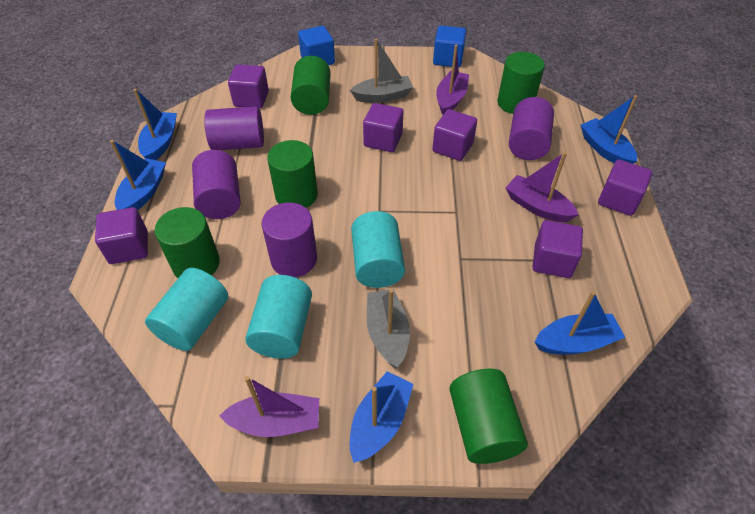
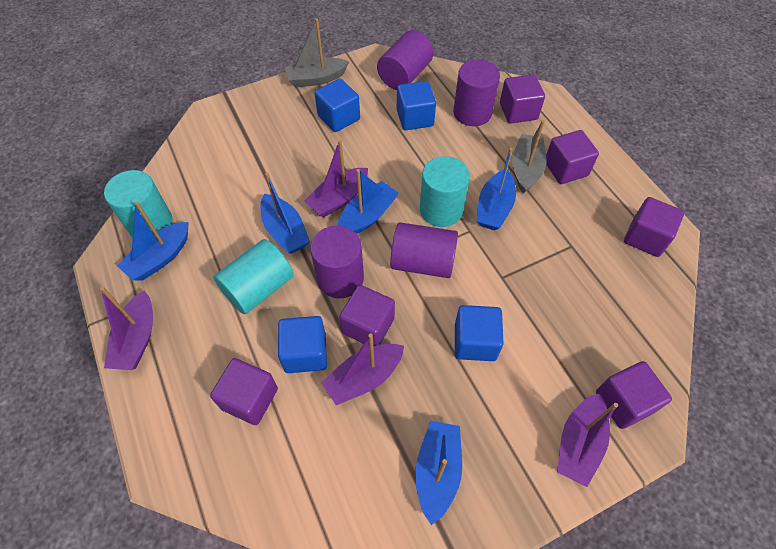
blue cube: 2 -> 4
green cylinder: 5 -> 0
purple boat: 3 -> 4

